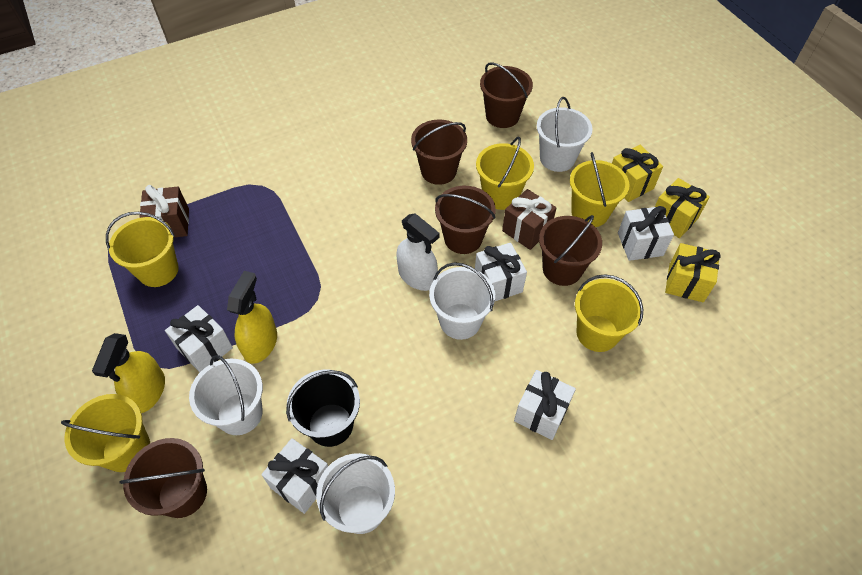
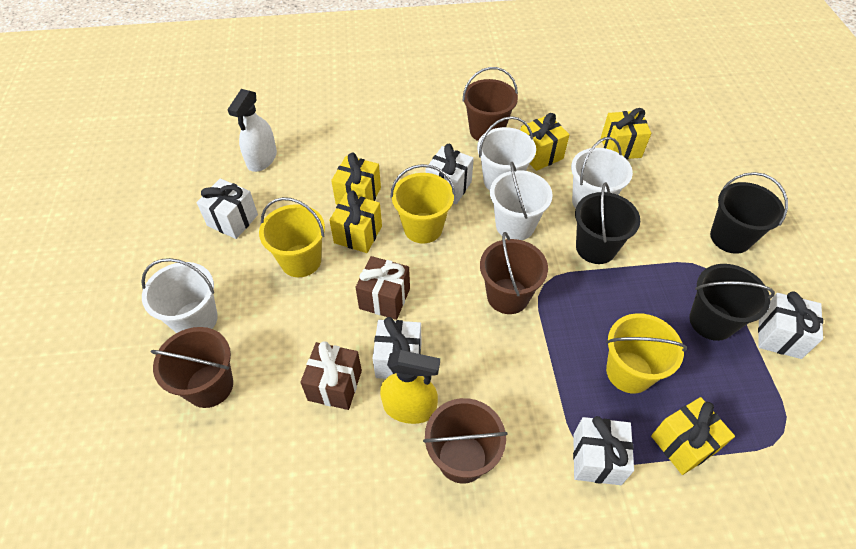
black bucket: 1 -> 3
brown bucket: 5 -> 4
yellow bucket: 5 -> 3
yellow gift: 3 -> 5
yellow spray bottle: 2 -> 1

